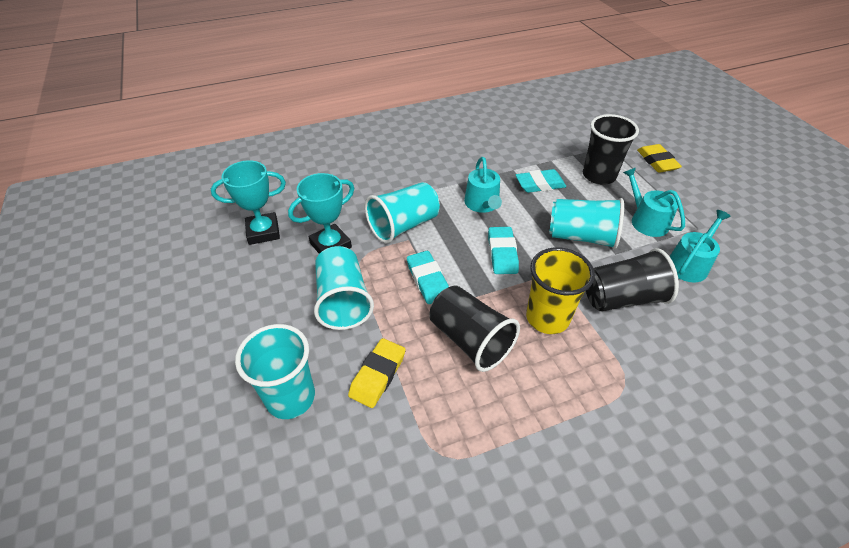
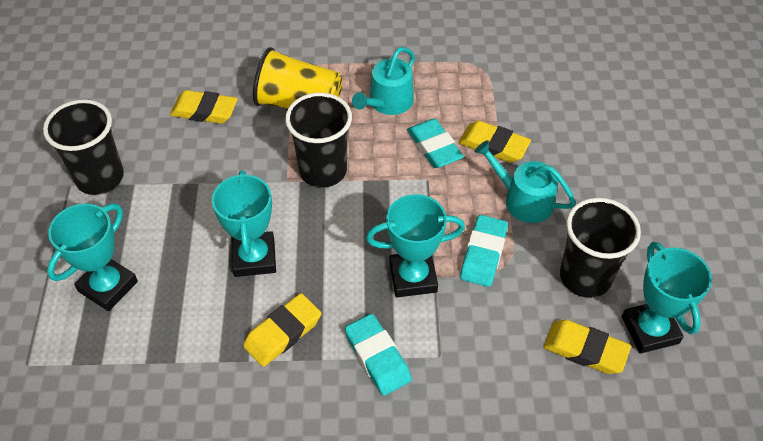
turquoise cup: 4 -> 0
turquoise trophy: 2 -> 4
turquoise watering can: 3 -> 2
yellow eraser: 2 -> 4

